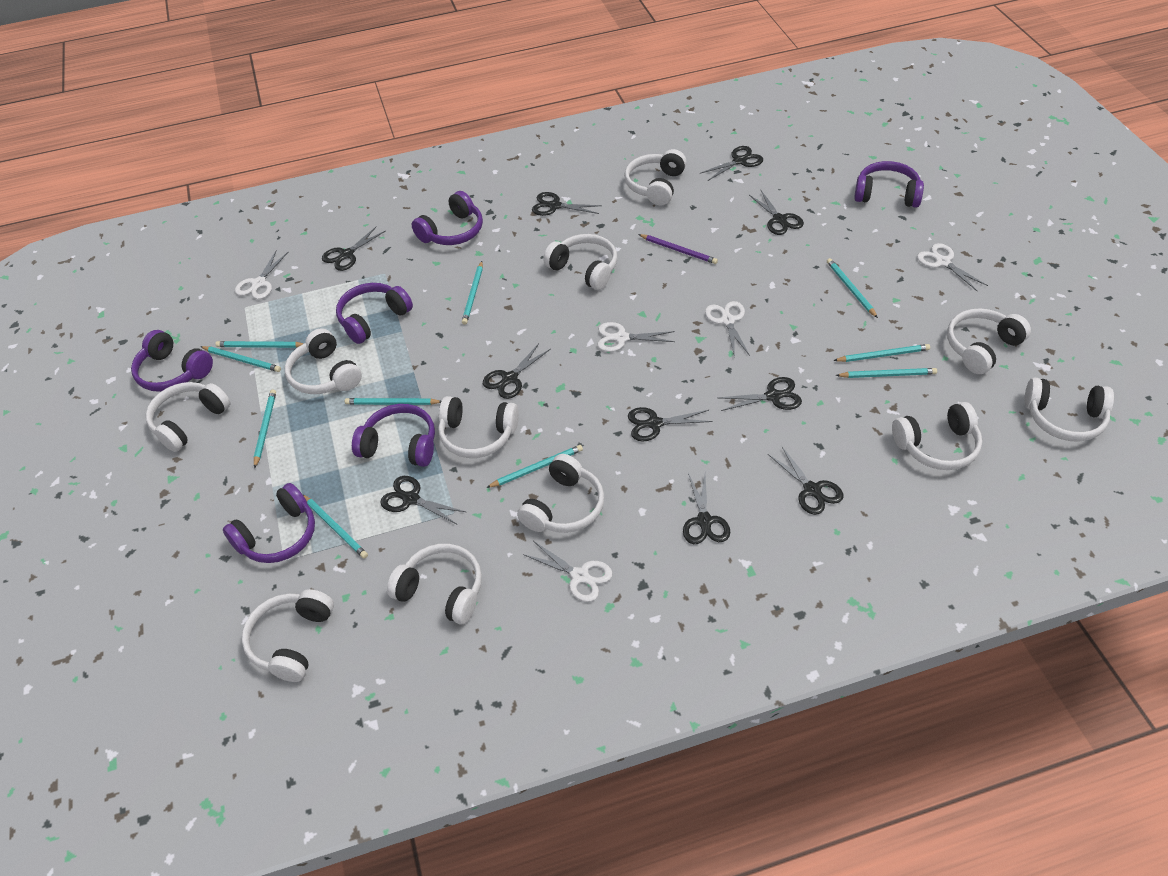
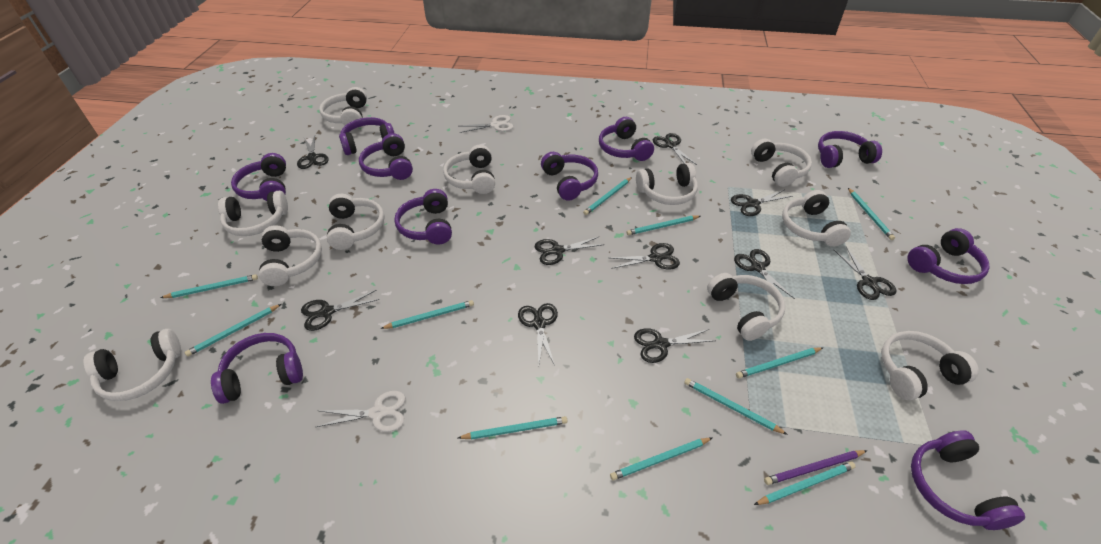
purple headphones: 6 -> 10
turquoise pencil: 10 -> 11
white scissors: 5 -> 2

